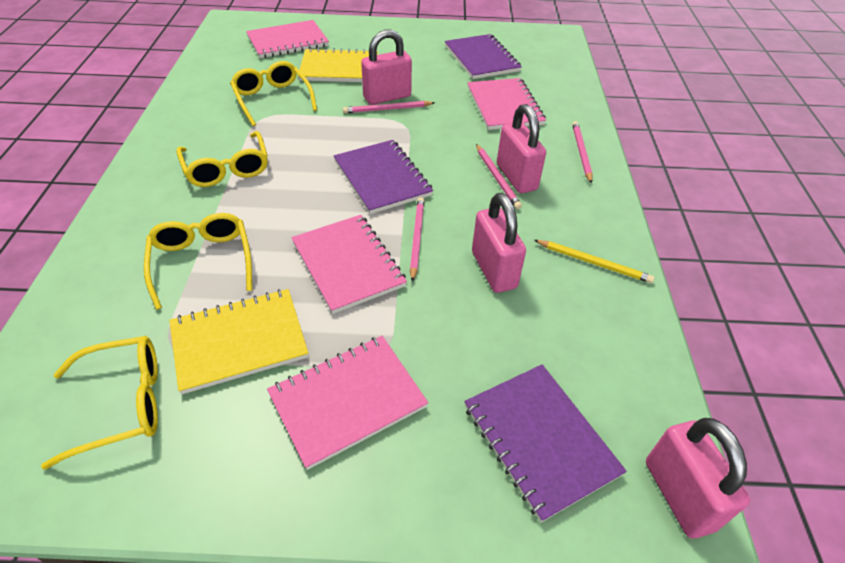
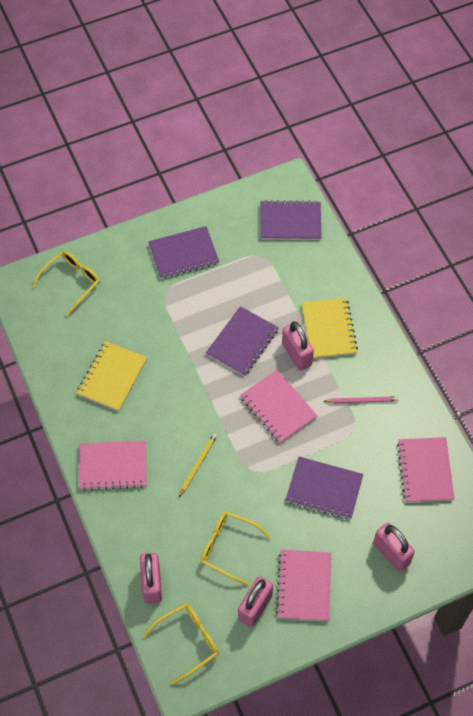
pink pencil: 4 -> 1
purple notebook: 3 -> 4
yellow glasses: 4 -> 3

